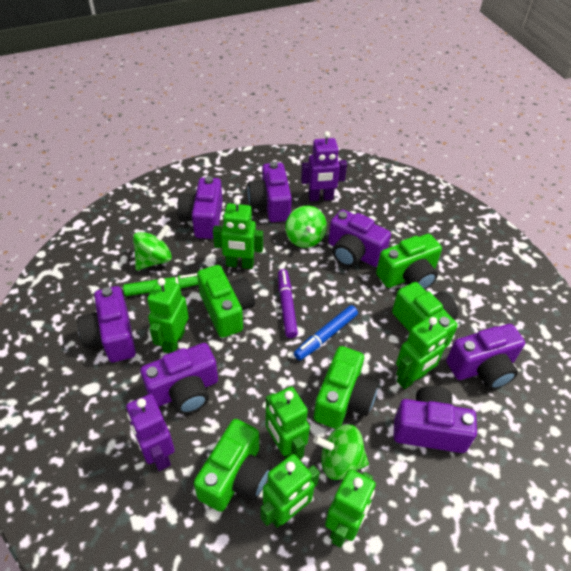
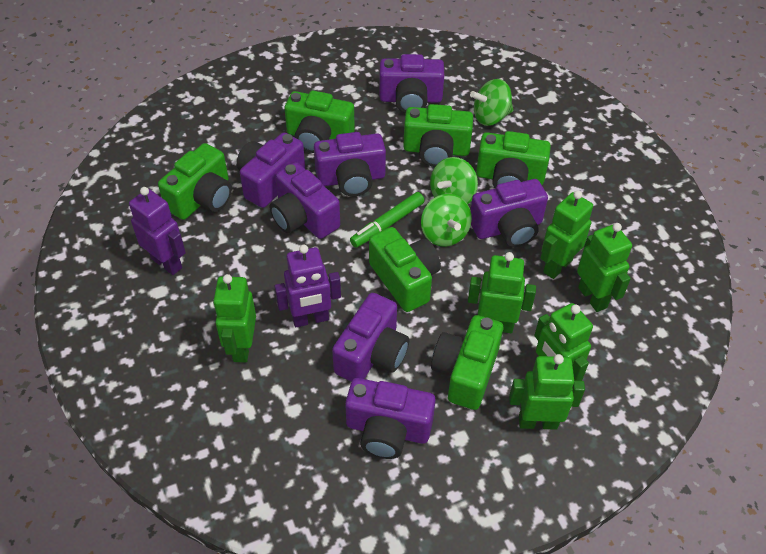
blue marker: 1 -> 0
green camera: 5 -> 6
purple marker: 1 -> 0

